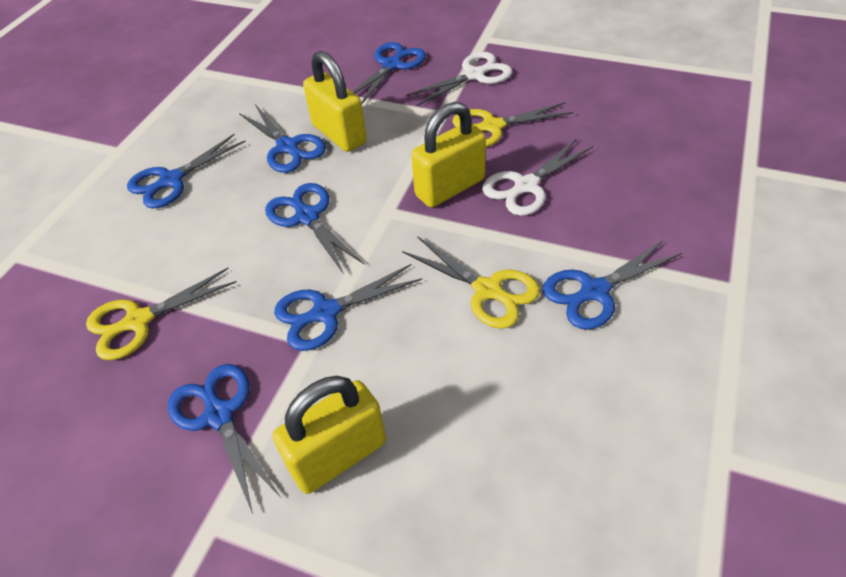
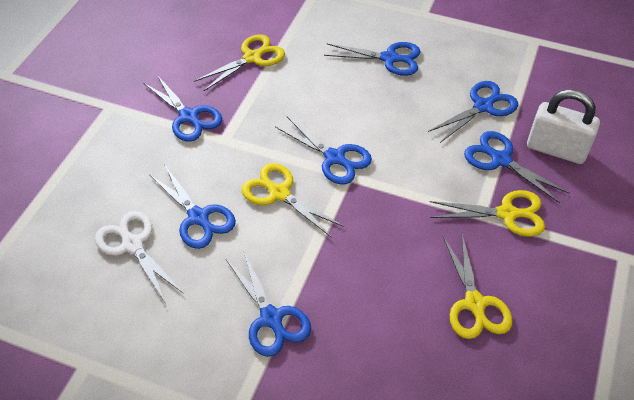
white padlock: 0 -> 1
white scissors: 2 -> 1
yellow padlock: 3 -> 0
yellow scissors: 3 -> 4

